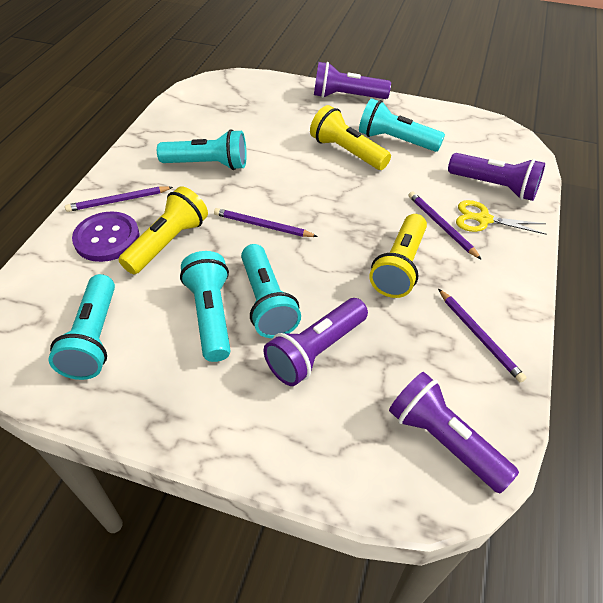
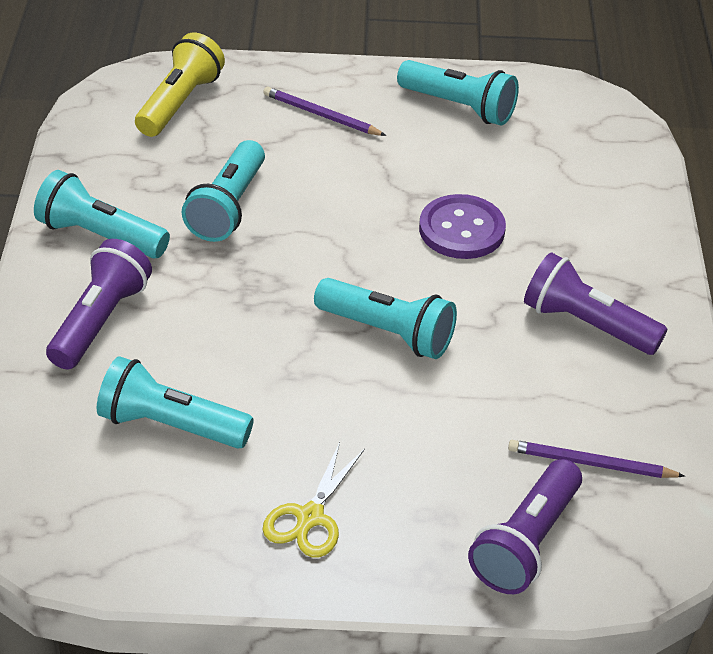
purple flashlight: 4 -> 3
purple pencil: 4 -> 2
yellow flashlight: 3 -> 1

